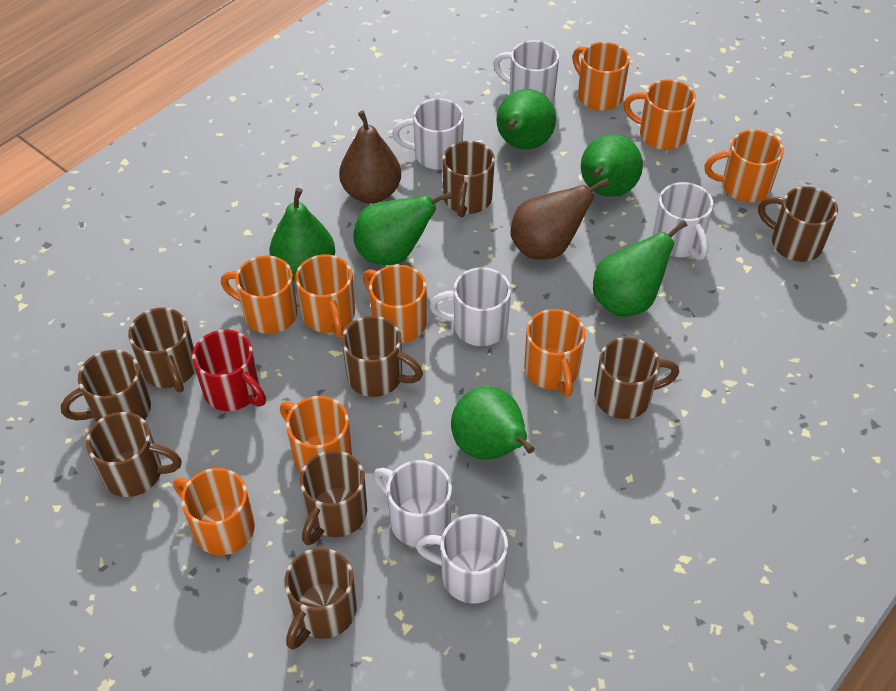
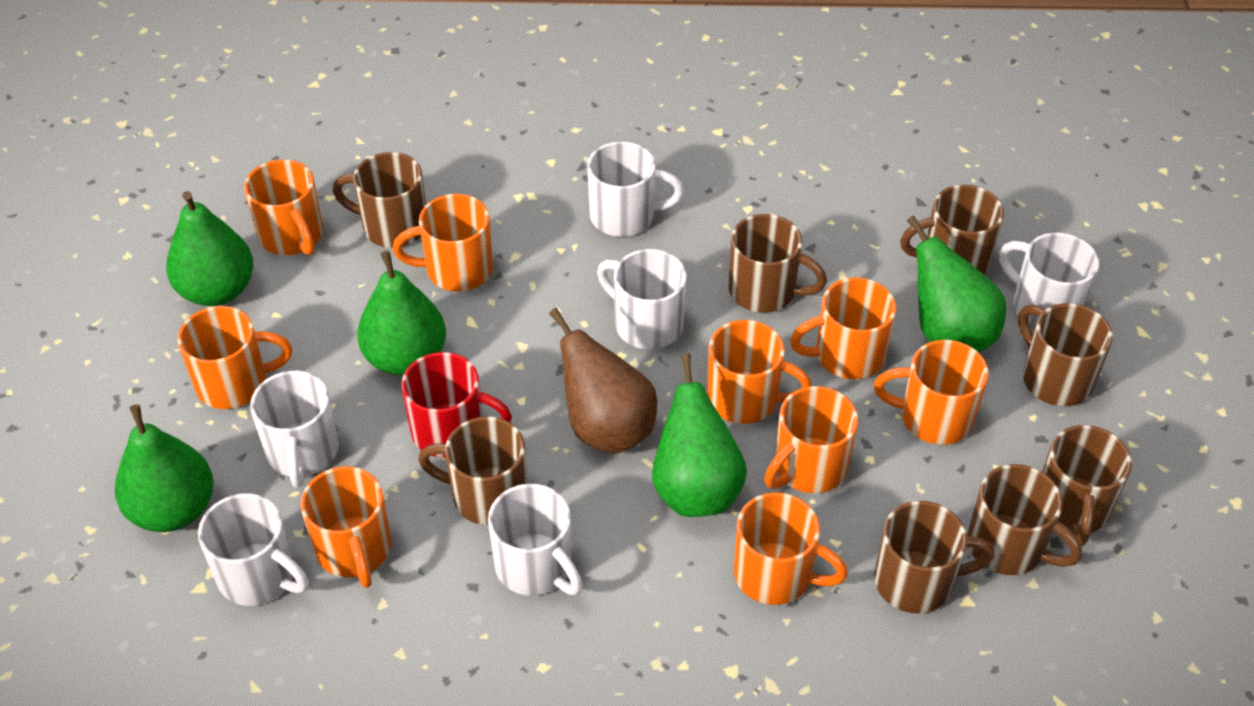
brown mug: 9 -> 8
brown pear: 2 -> 1
green pear: 6 -> 5

